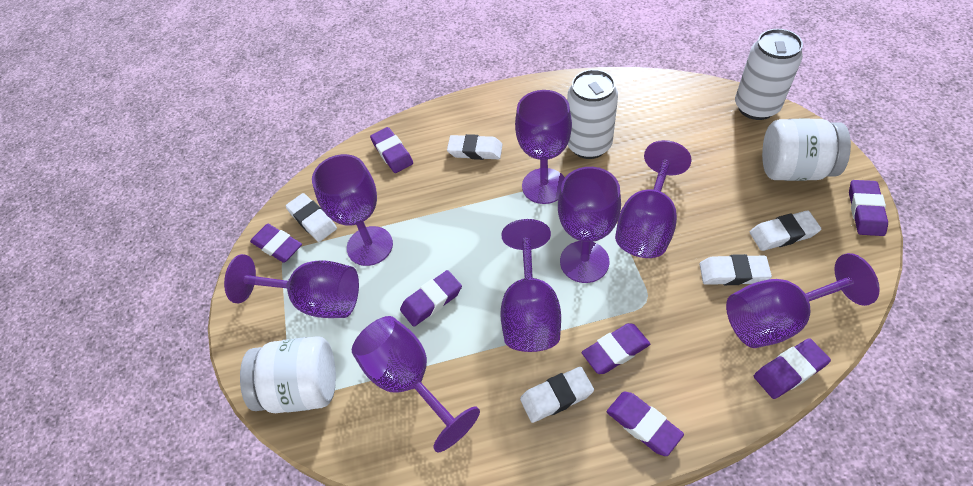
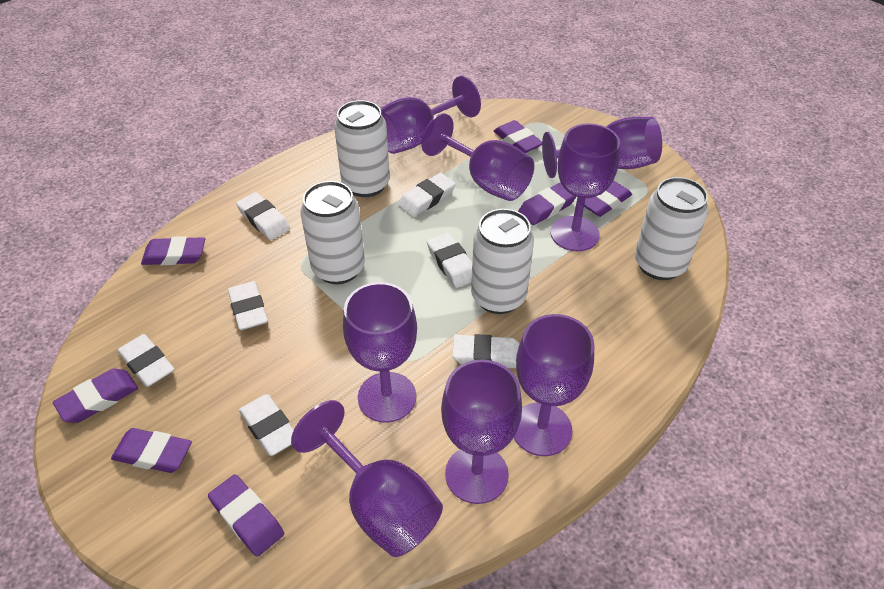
white can: 2 -> 4
white eraser: 5 -> 7
white jar: 2 -> 0

